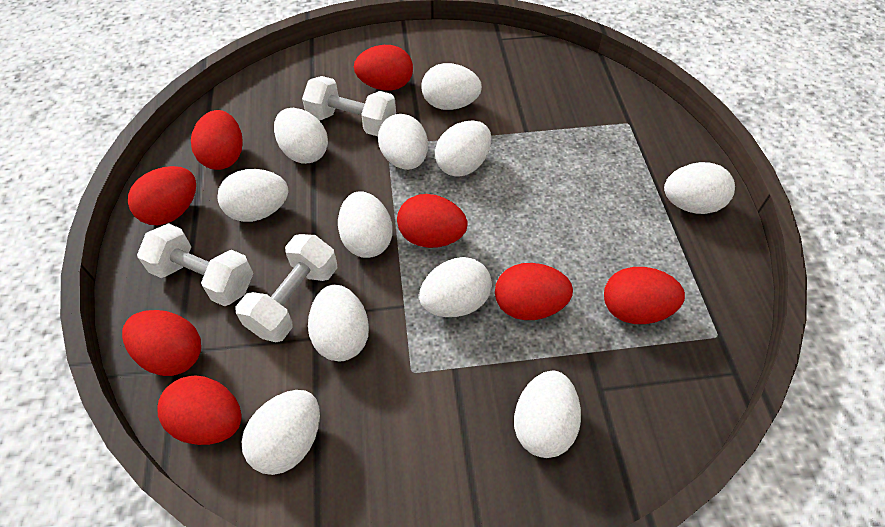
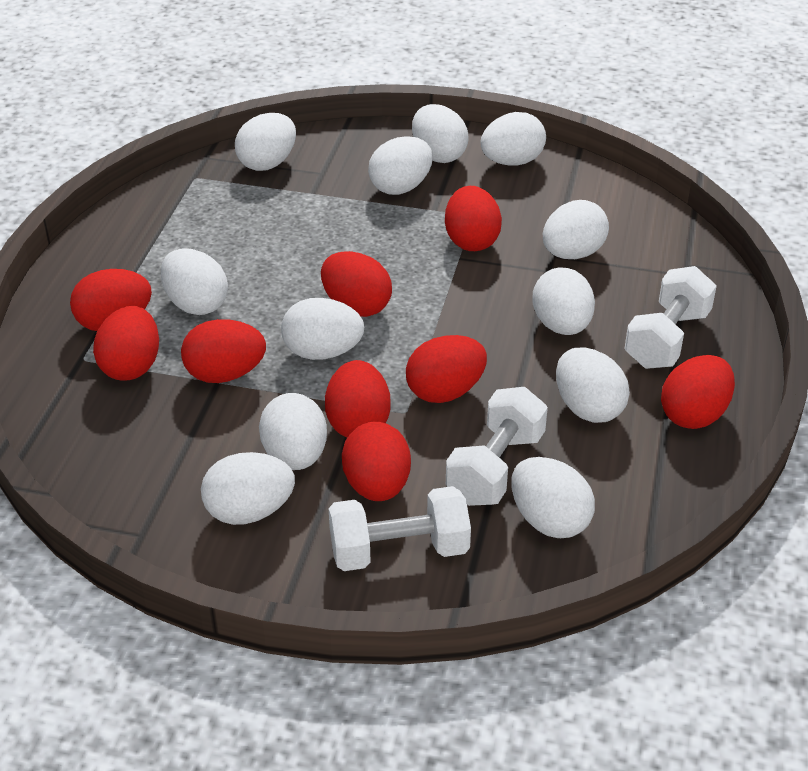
red egg: 8 -> 9
white egg: 11 -> 12

